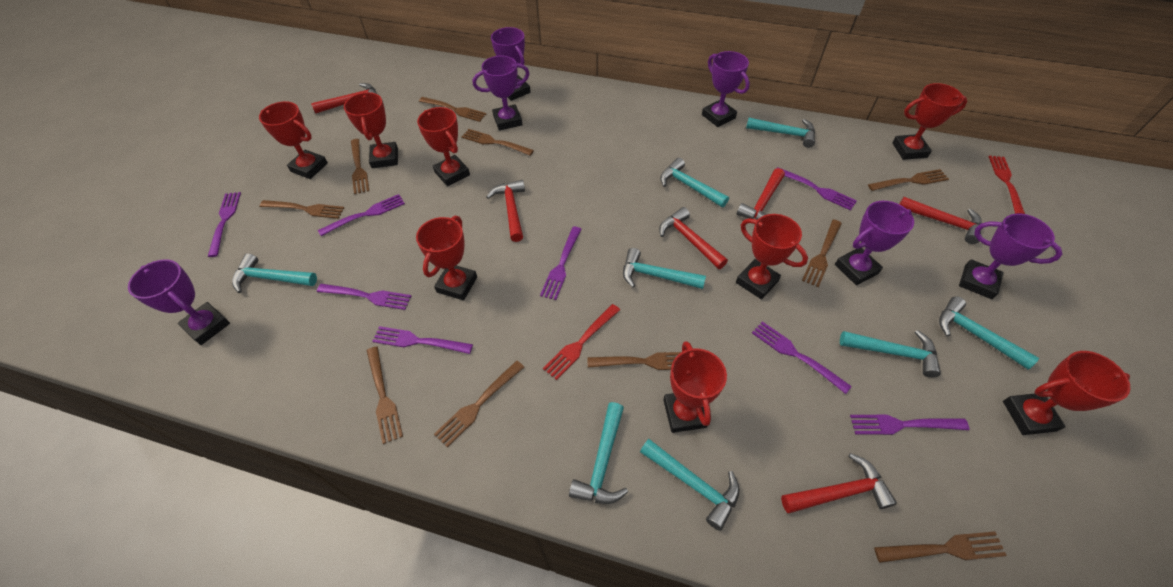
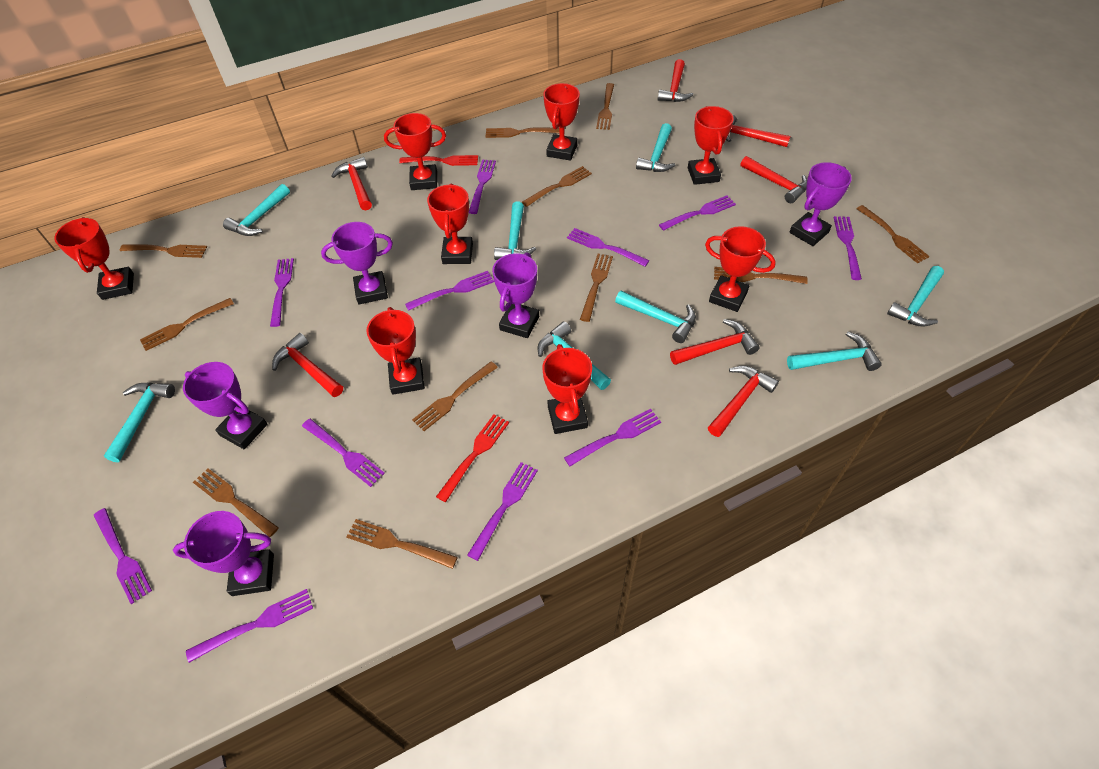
brown fork: 10 -> 11
purple fork: 8 -> 11
purple trophy: 6 -> 5
red hammer: 6 -> 7

